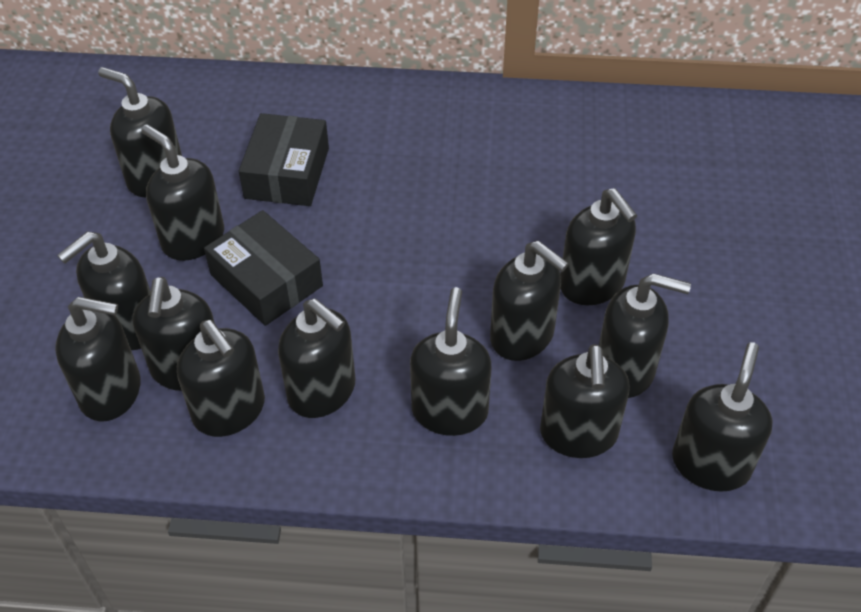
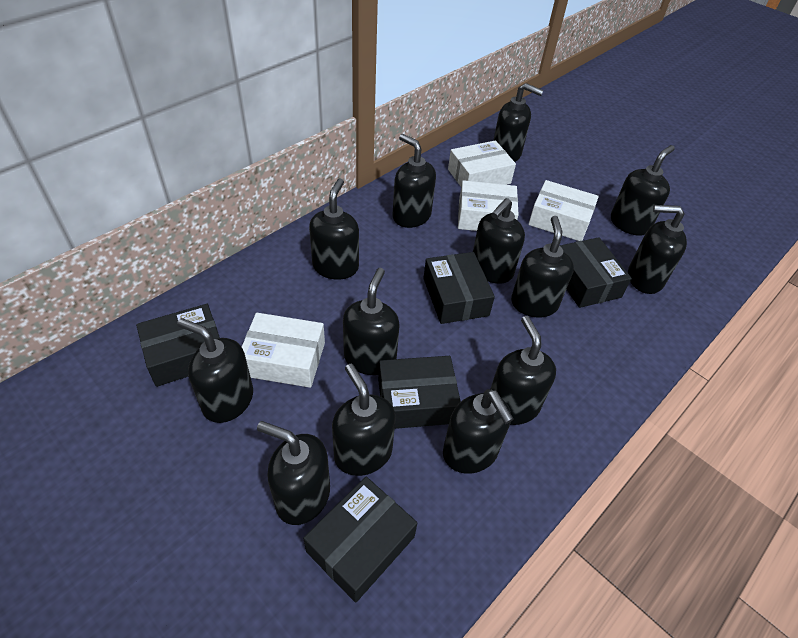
black box: 2 -> 5
white box: 0 -> 4

